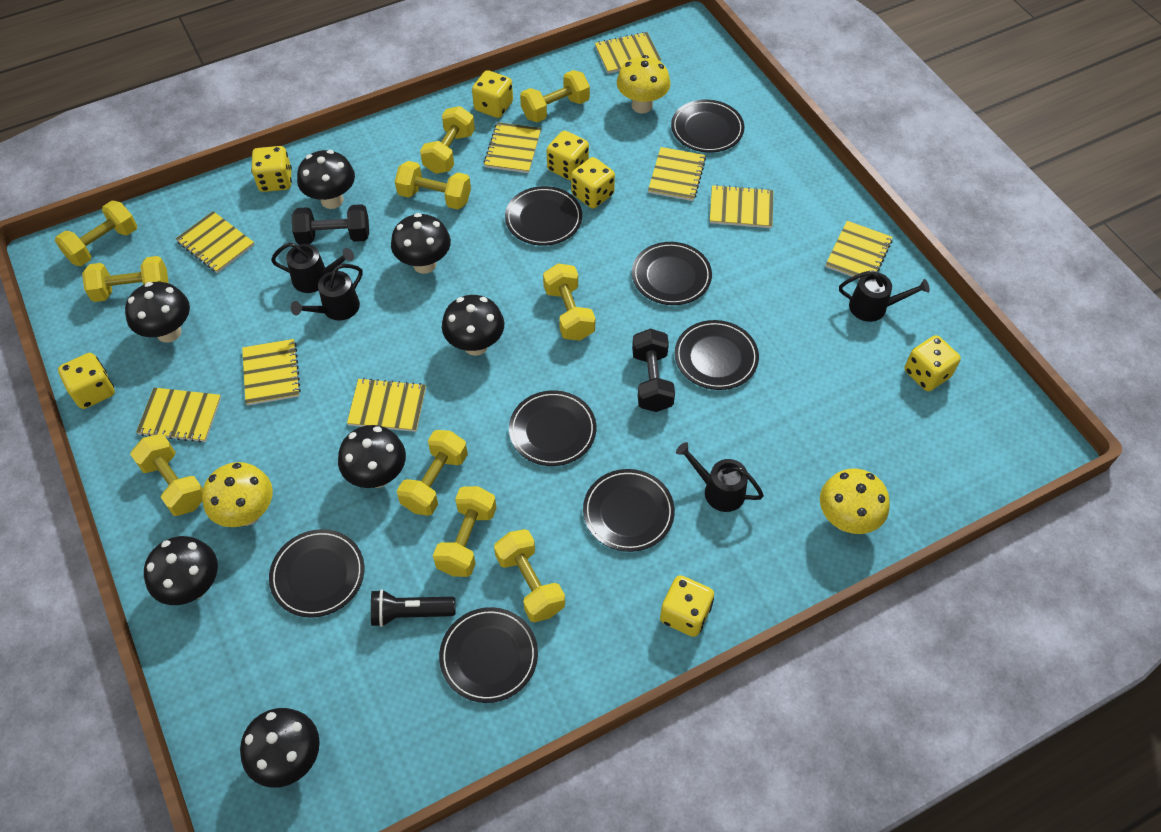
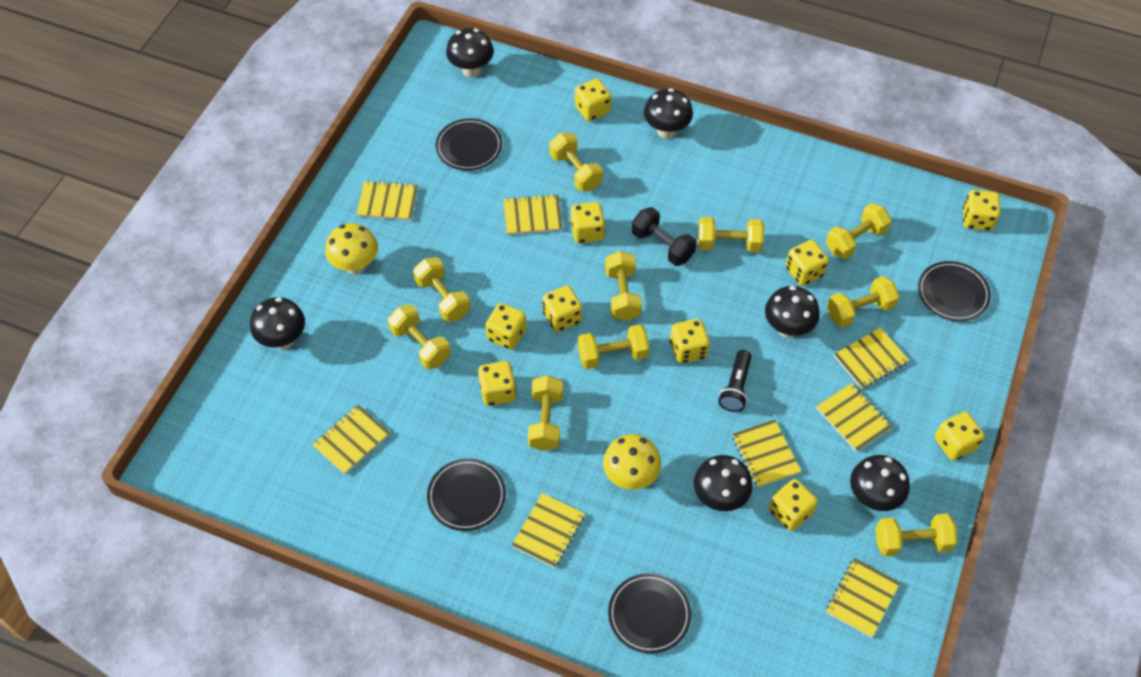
black dumbbell: 2 -> 1
black mushroom: 7 -> 6
black plate: 8 -> 4
black watering can: 4 -> 0
yellow dice: 7 -> 10
yellow mushroom: 3 -> 2
yellow notebook: 9 -> 8

